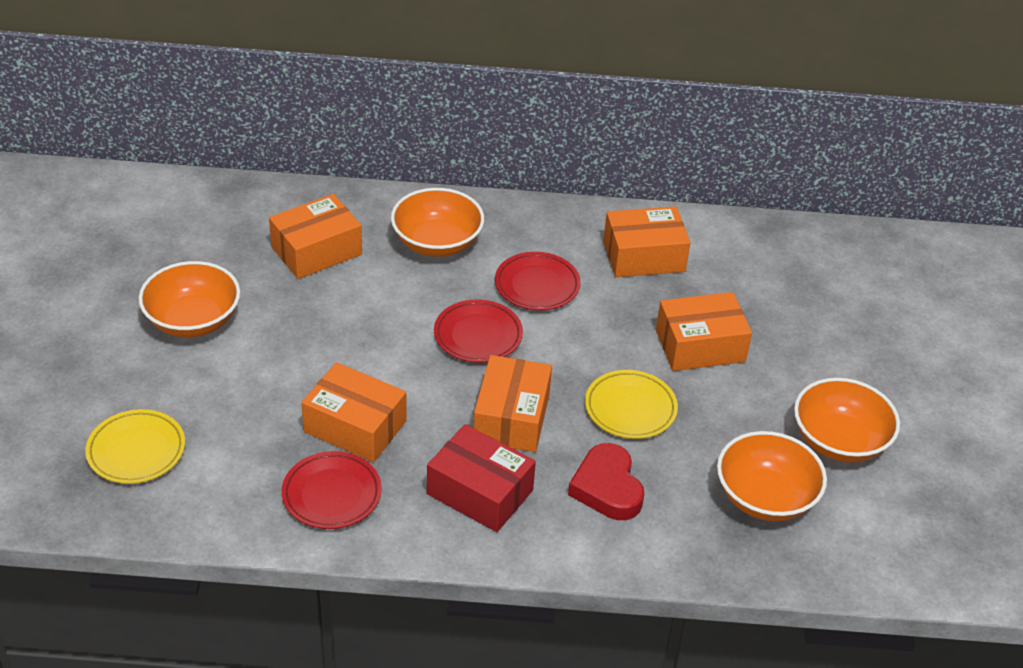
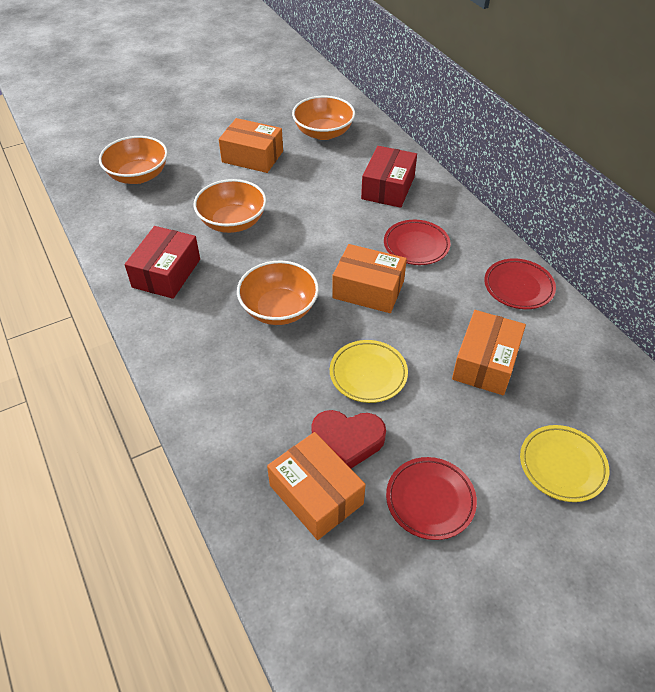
orange box: 5 -> 4
red box: 1 -> 2

